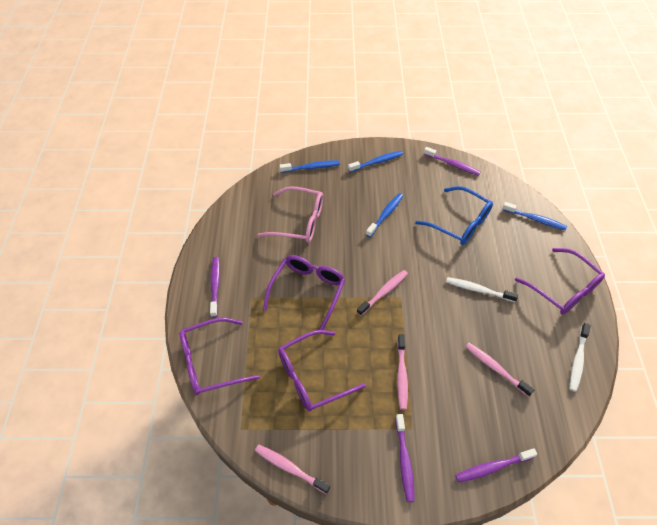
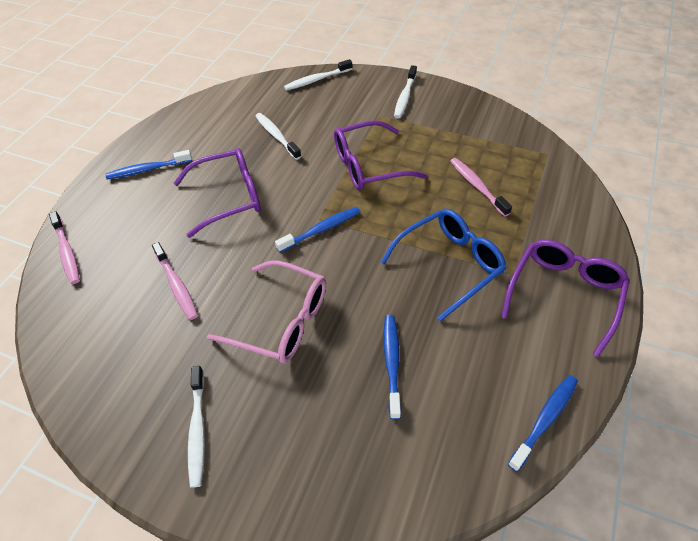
pink toothbrush: 4 -> 3
purple glasses: 4 -> 3
purple toothbrush: 4 -> 0
white toothbrush: 2 -> 4

